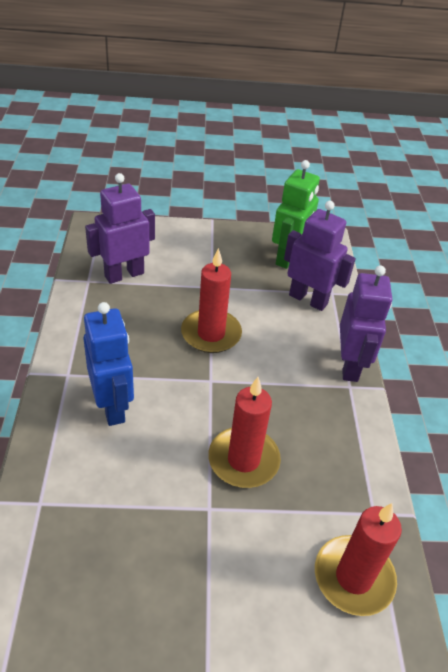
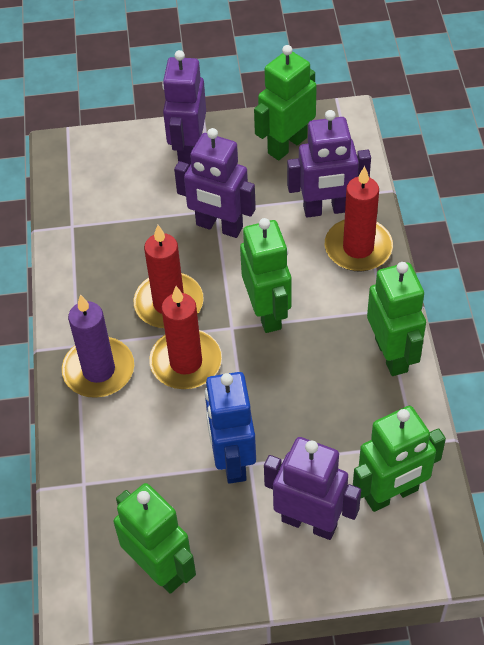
green robot: 1 -> 5
purple candle: 0 -> 1
purple robot: 3 -> 4

